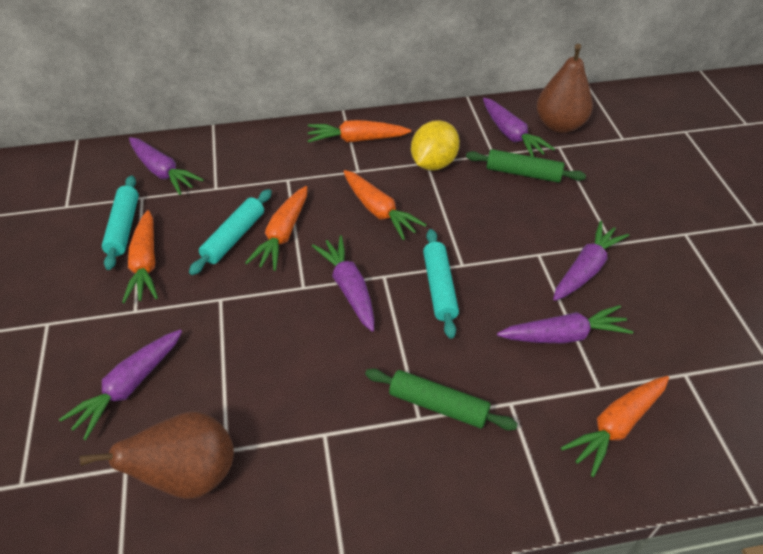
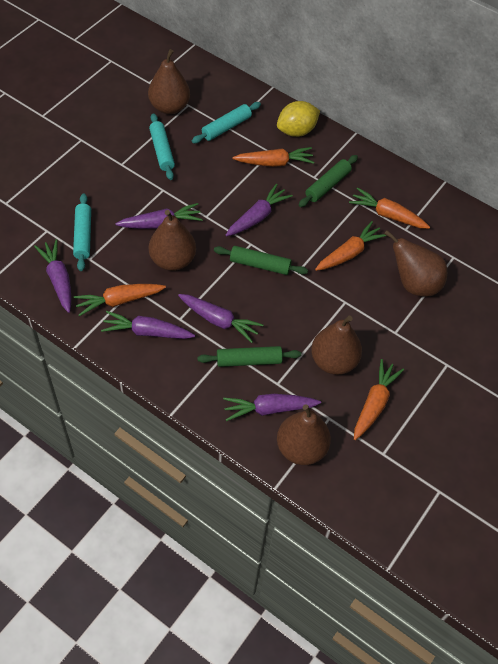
brown pear: 2 -> 5
green rolling pin: 2 -> 3

